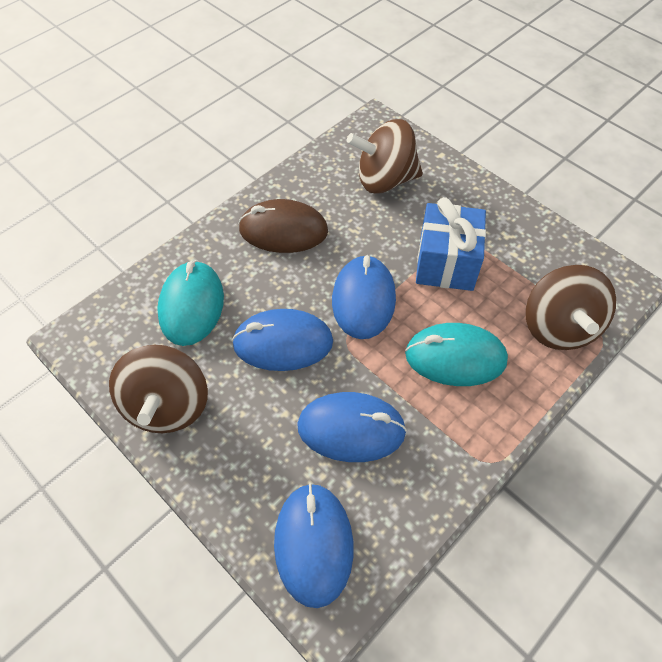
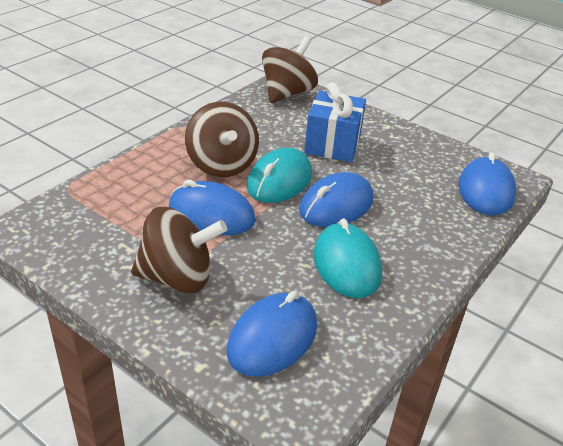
brown mouse: 1 -> 0

